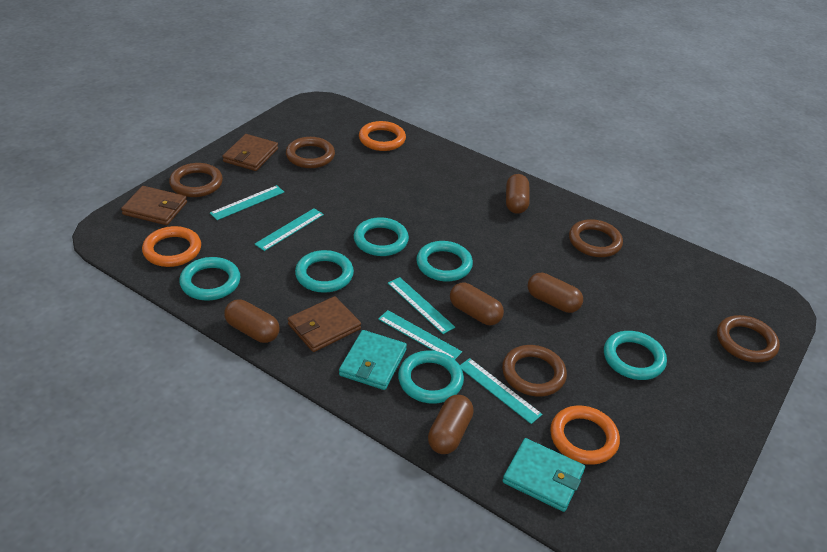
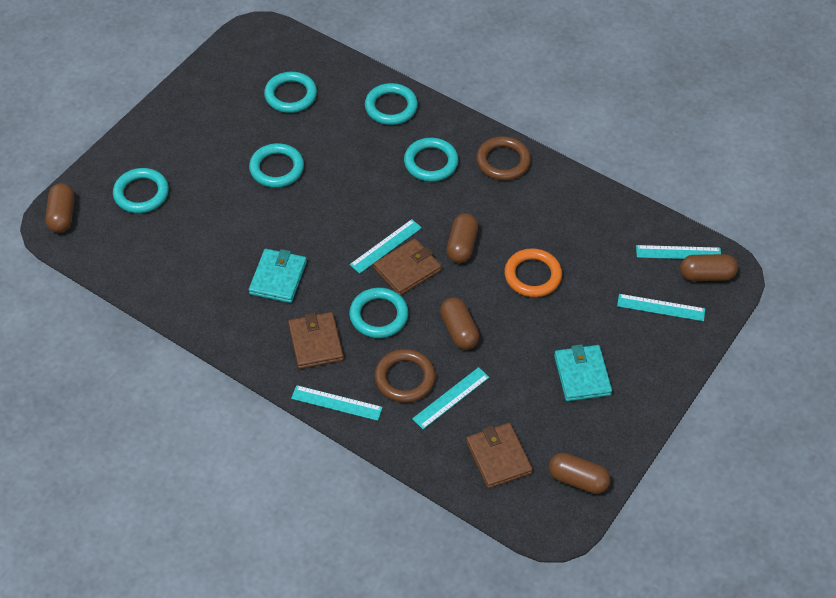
brown ring: 5 -> 2
orange ring: 3 -> 1

